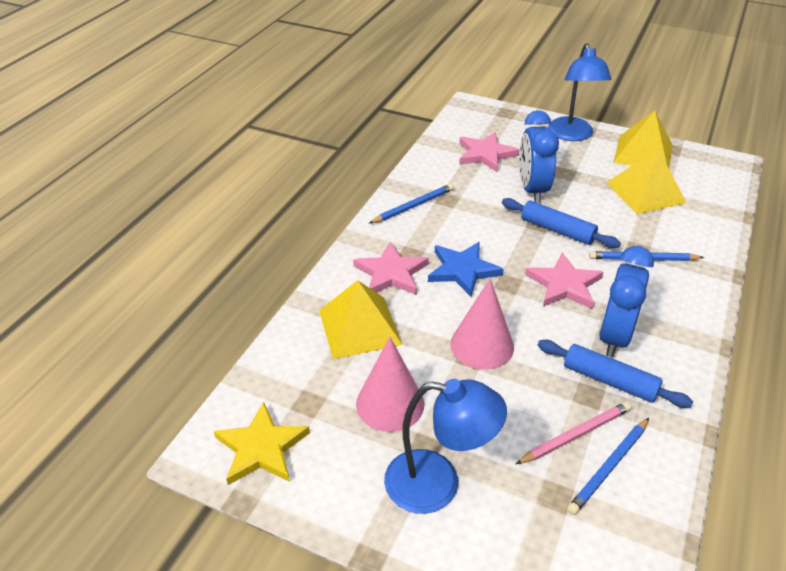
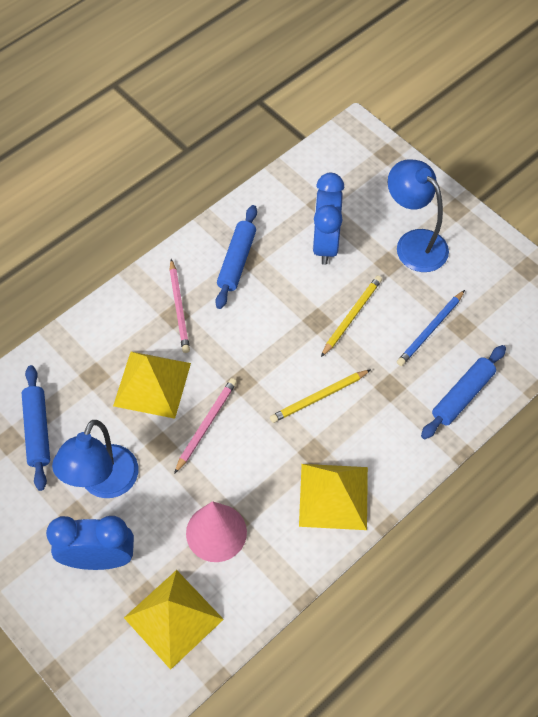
blue pencil: 3 -> 1
blue rolling pin: 2 -> 3
blue star: 1 -> 0
pink cone: 2 -> 1
pink pencil: 1 -> 2
pink star: 3 -> 0
yellow pencil: 0 -> 2
yellow star: 1 -> 0

